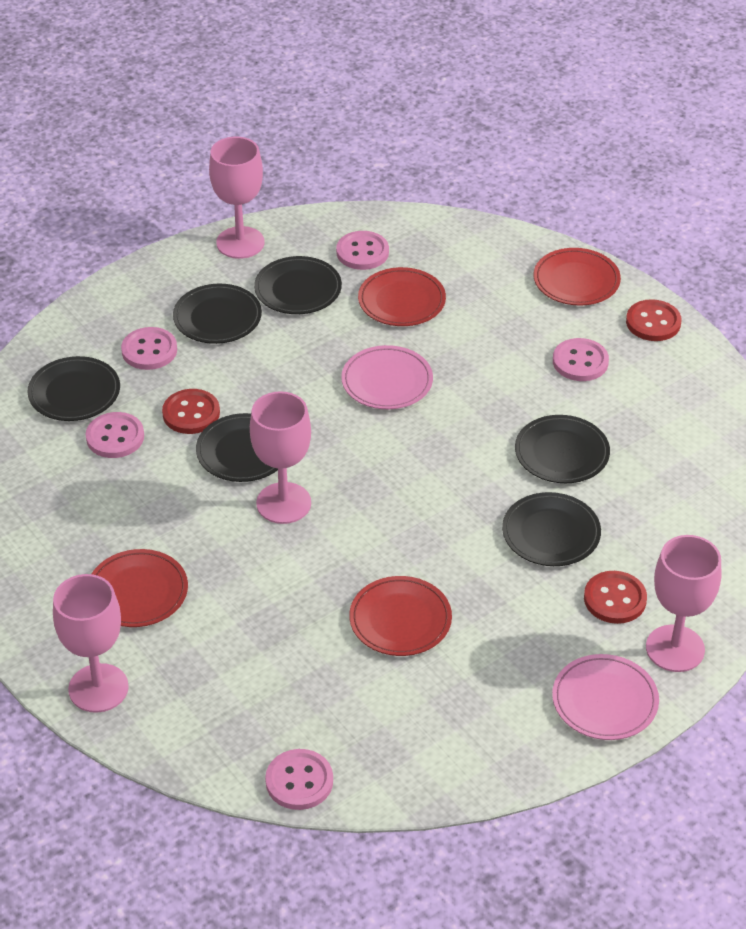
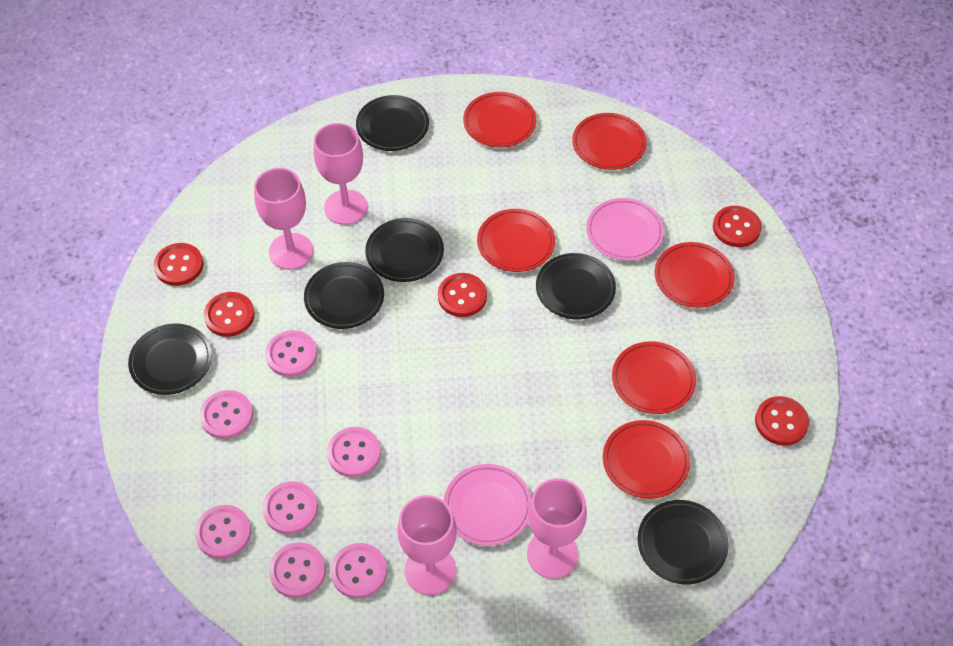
pink button: 5 -> 7
red button: 3 -> 5
red plate: 4 -> 6

